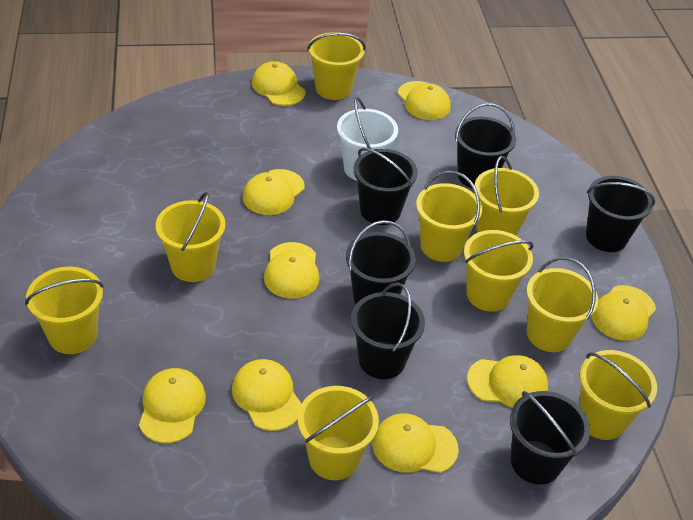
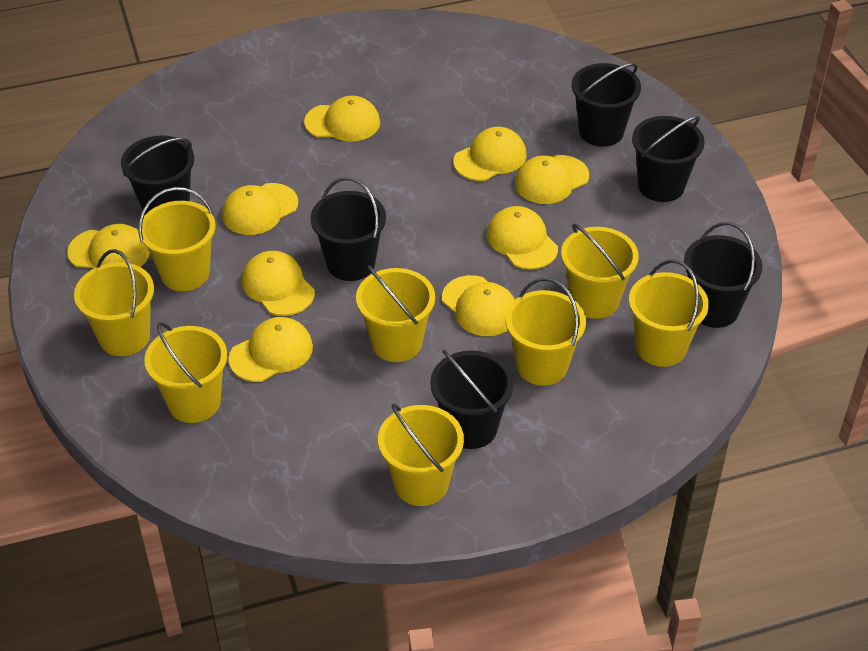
white bucket: 1 -> 0
yellow bucket: 9 -> 8

